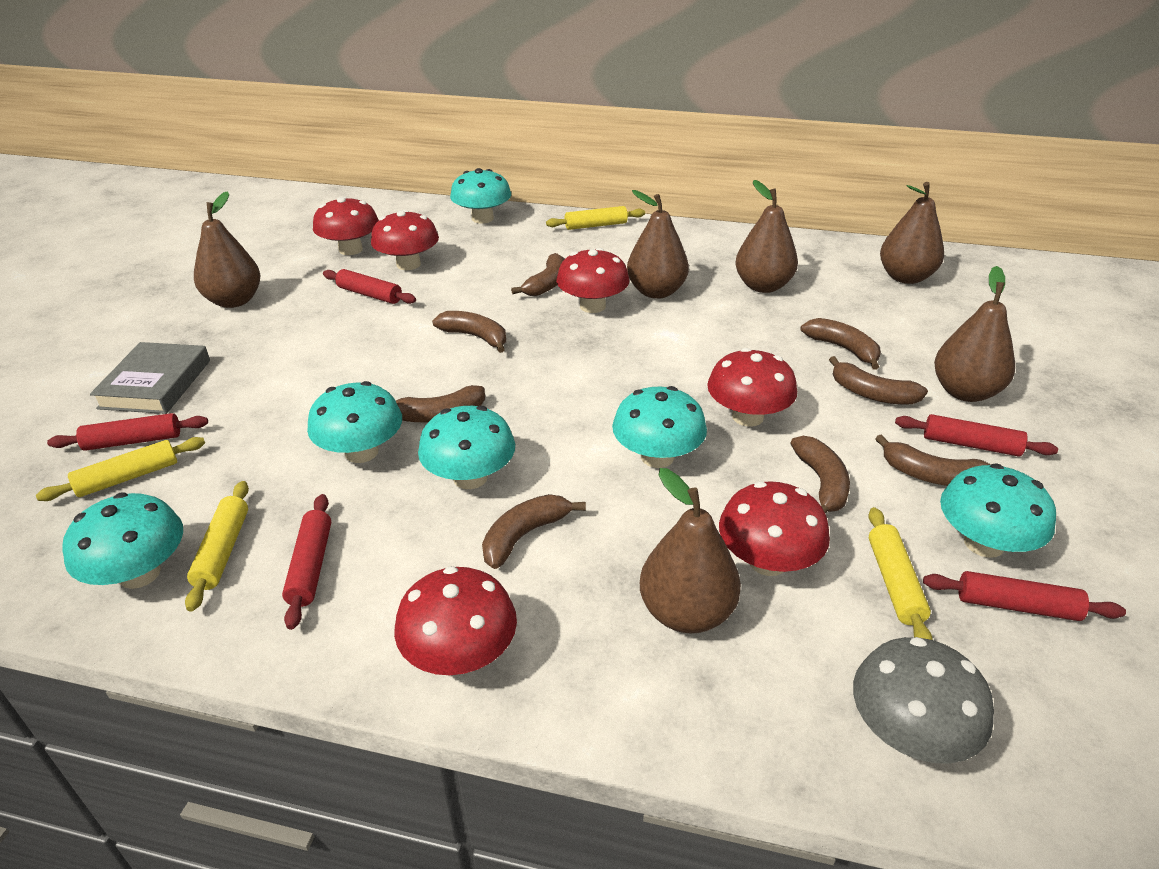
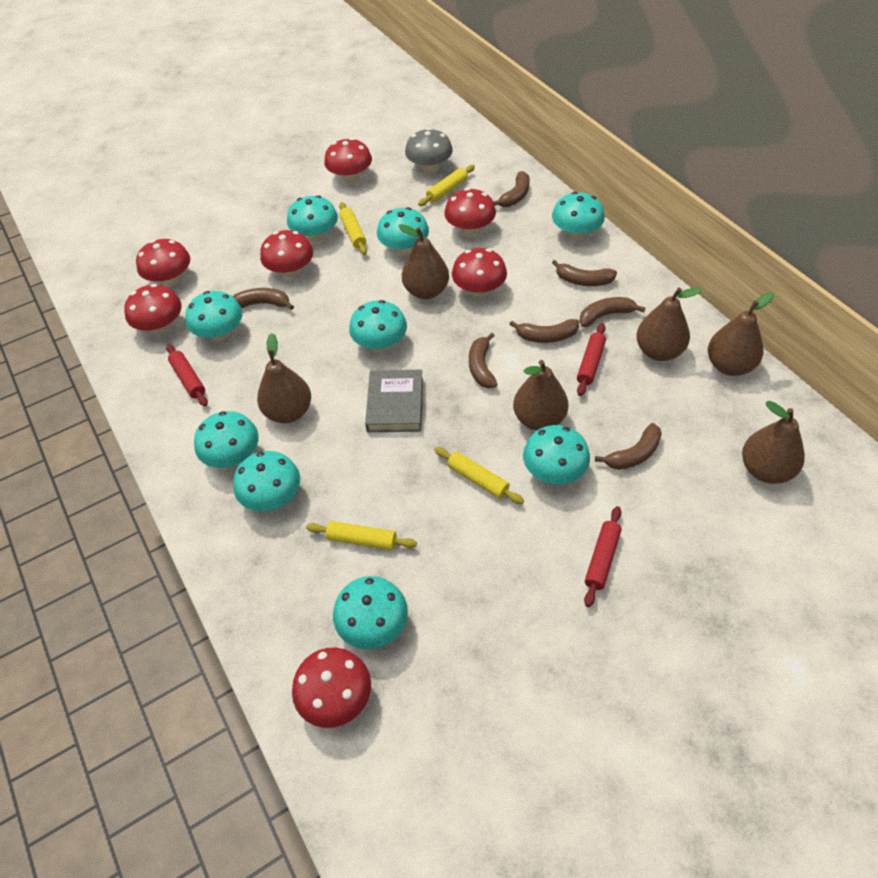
brown banana: 8 -> 7
red mushroom: 6 -> 7
red rolling pin: 5 -> 3
turquoise mushroom: 6 -> 9

